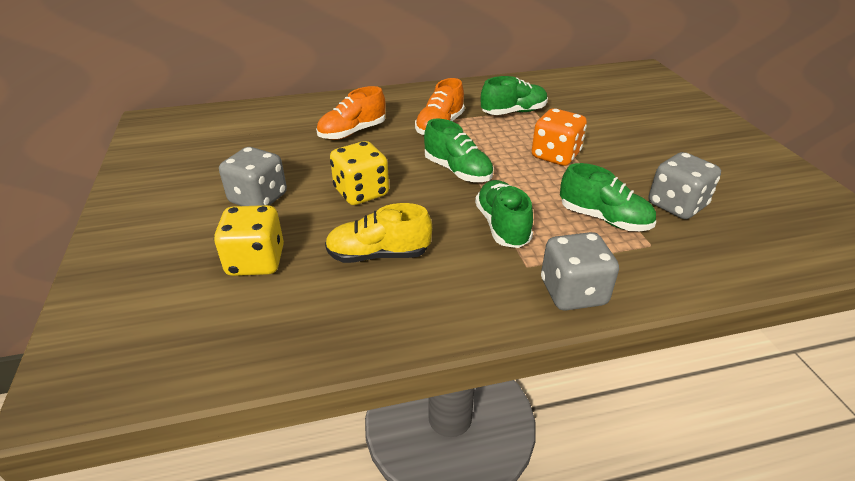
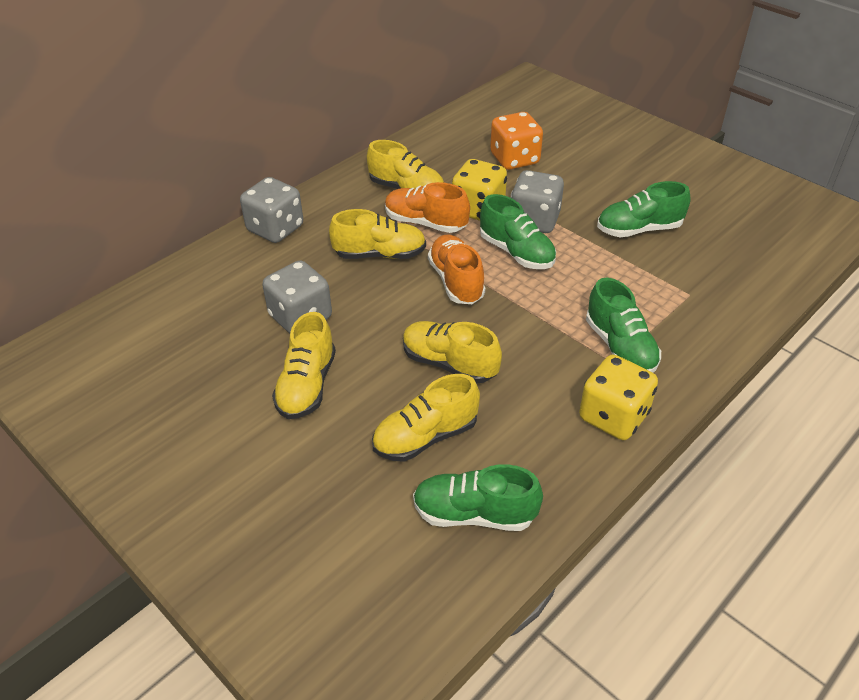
yellow shoe: 1 -> 5

